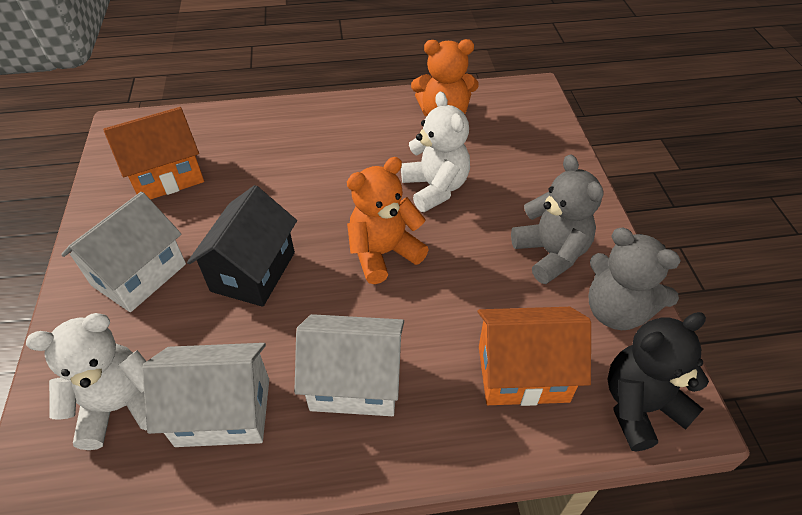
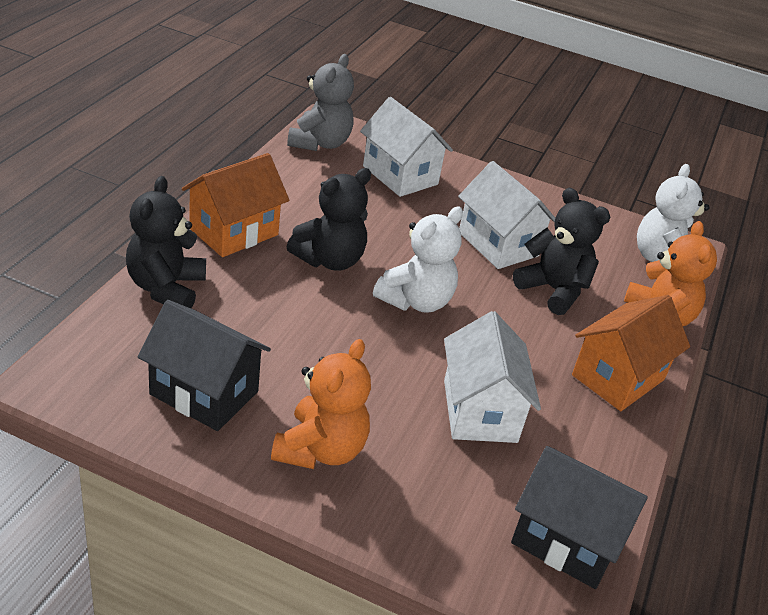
black house: 1 -> 2
black teddy bear: 1 -> 3
grey teddy bear: 2 -> 1

